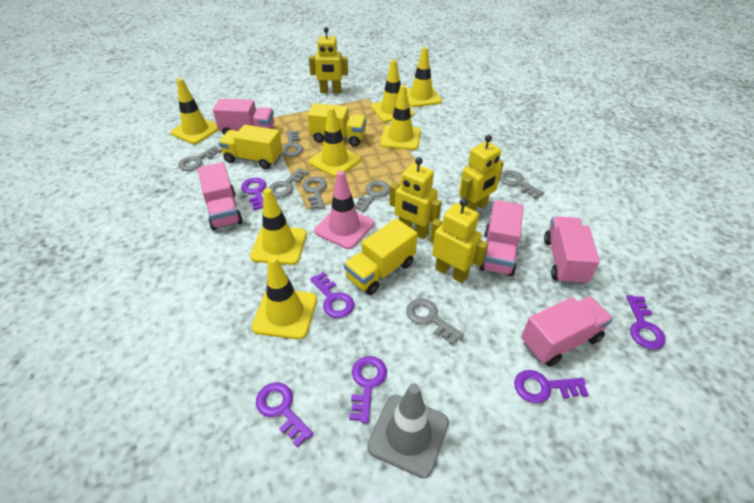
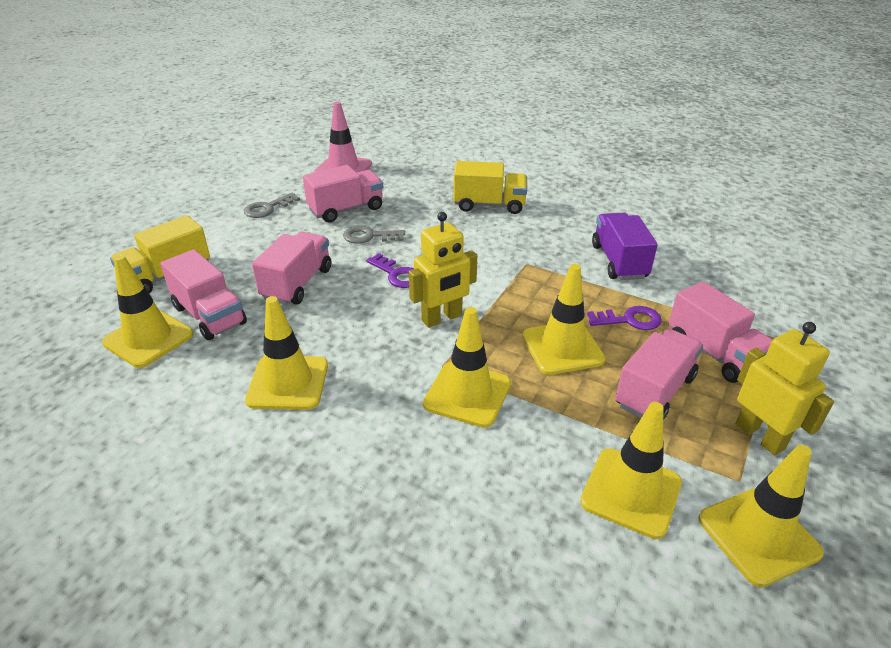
grey key: 7 -> 2
grey traffic cone: 1 -> 0
purple key: 6 -> 2
purple truck: 0 -> 1
yellow robot: 4 -> 2
yellow traffic cone: 7 -> 6
yellow truck: 3 -> 2

